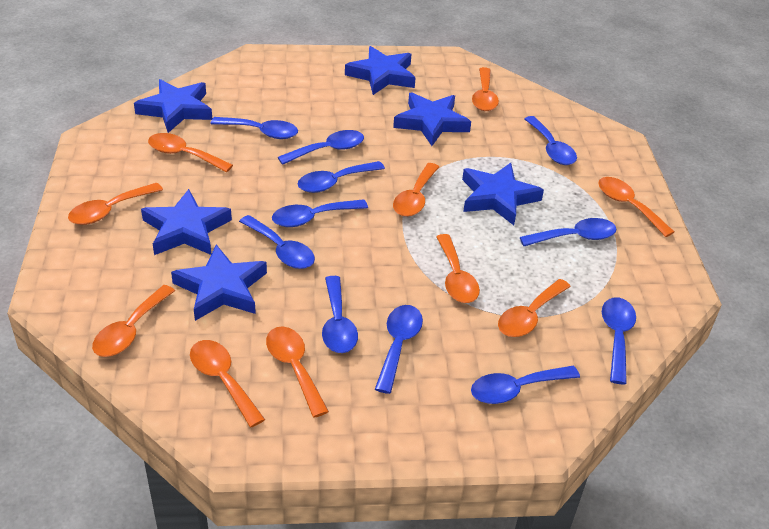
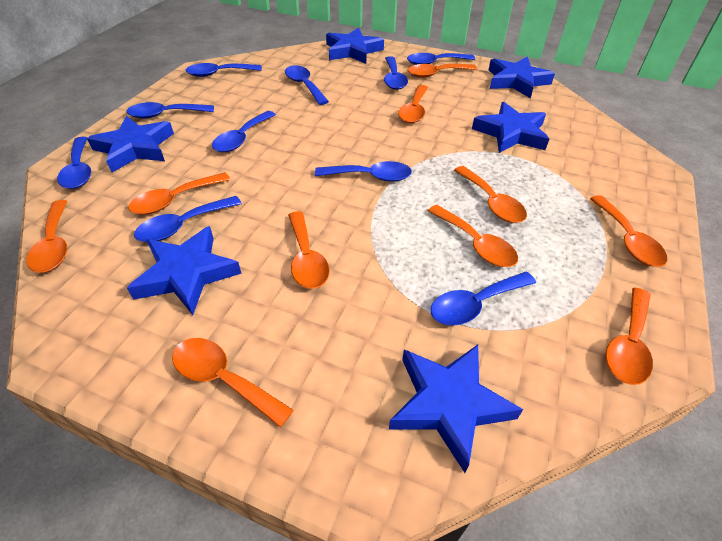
blue spoon: 11 -> 10

